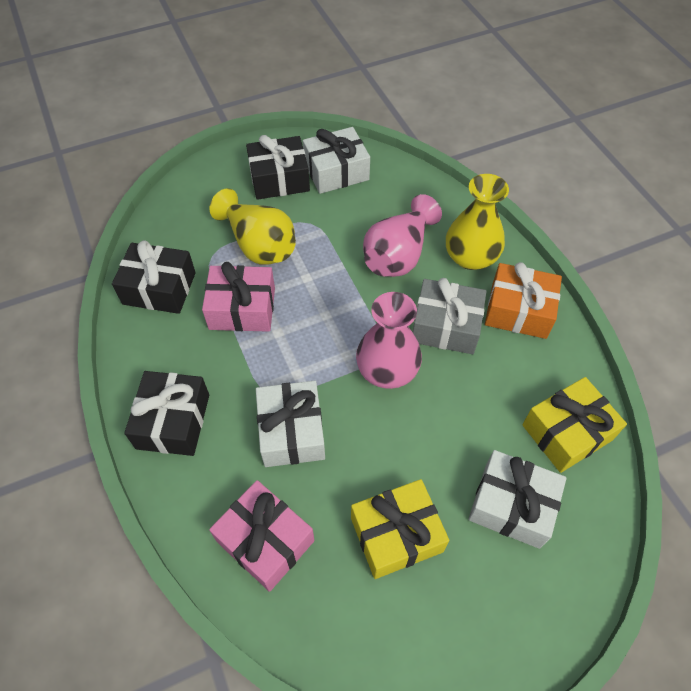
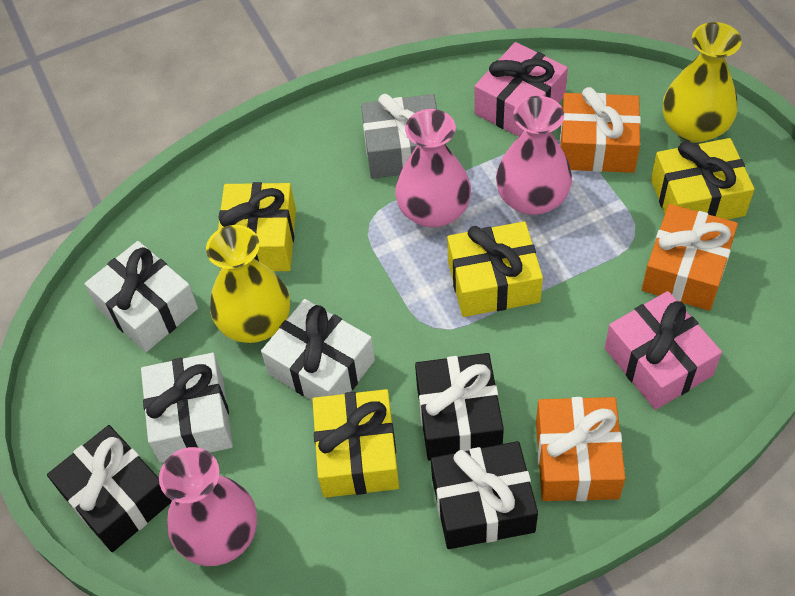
orange gift: 1 -> 3
pink vase: 2 -> 3
yellow gift: 2 -> 4

